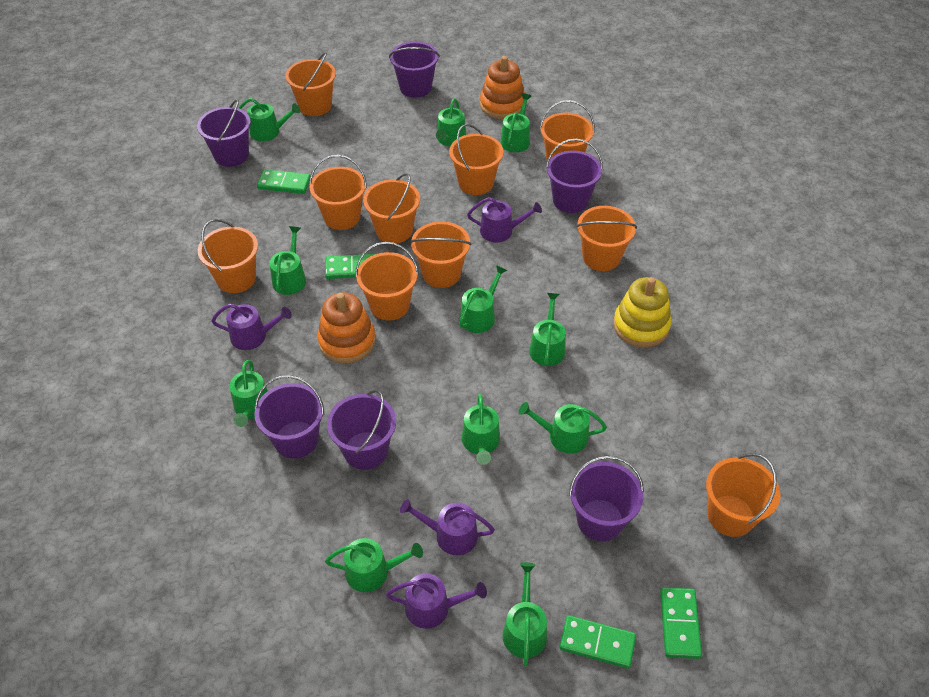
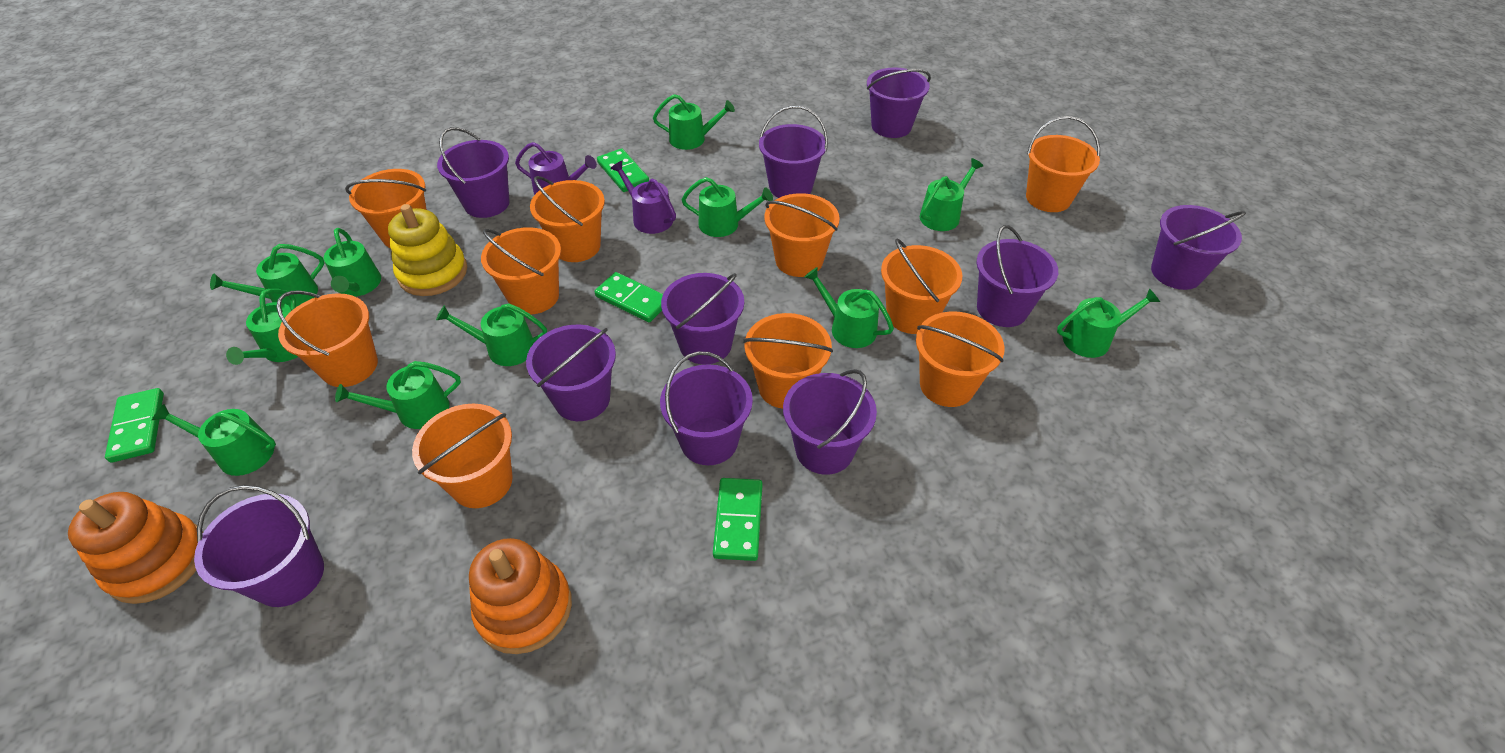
purple bucket: 6 -> 10
purple watering can: 4 -> 2

